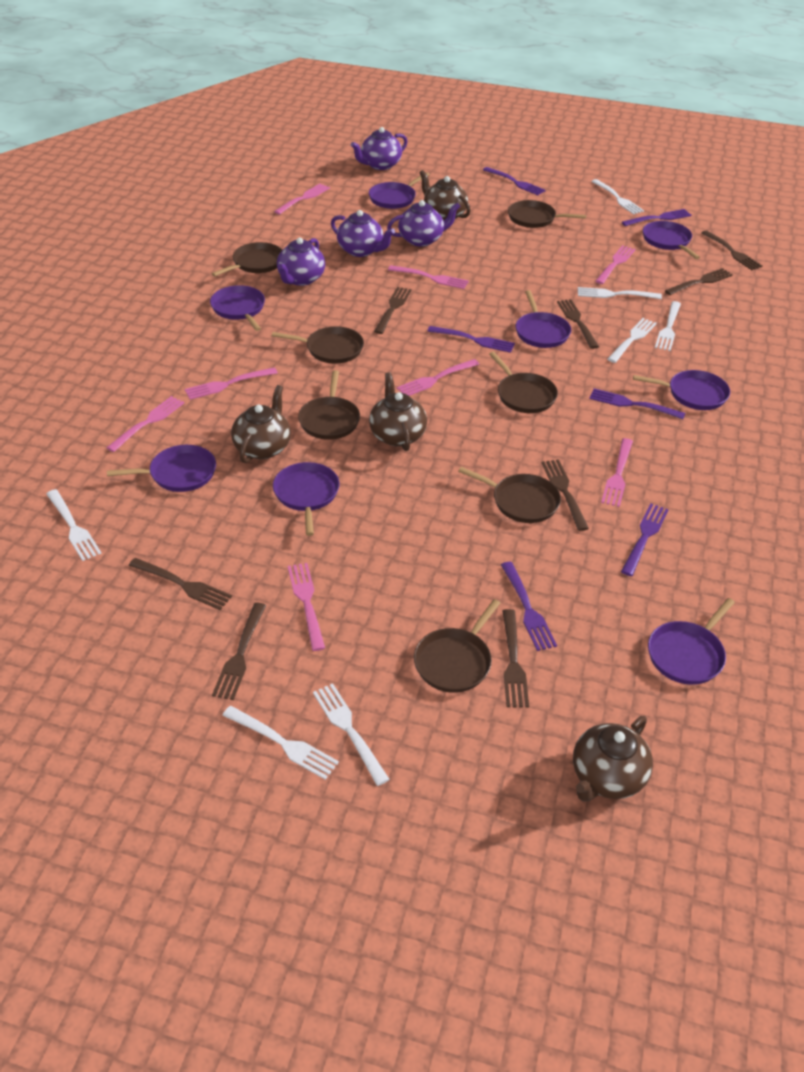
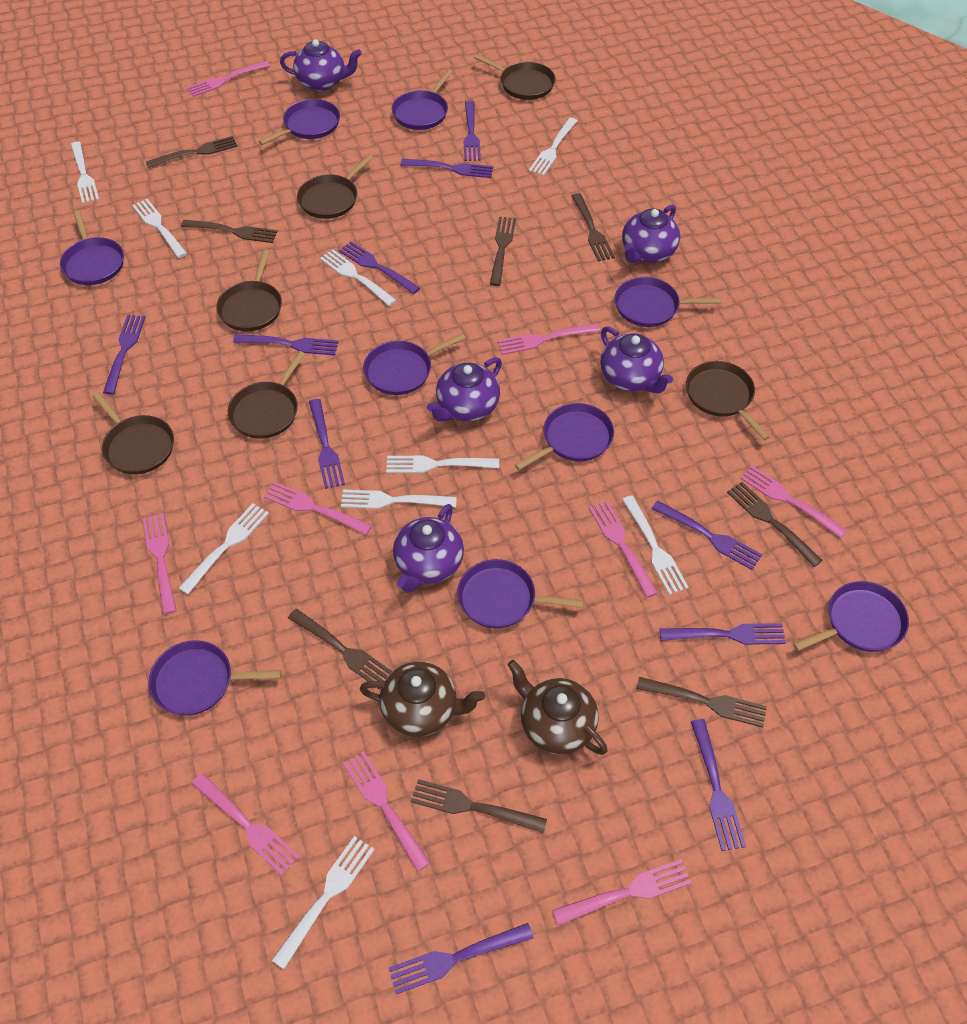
brown pan: 7 -> 6
brown teapot: 4 -> 2
pink fork: 8 -> 9
purple fork: 6 -> 10
purple pan: 8 -> 9
purple teapot: 4 -> 5
white fork: 7 -> 9

